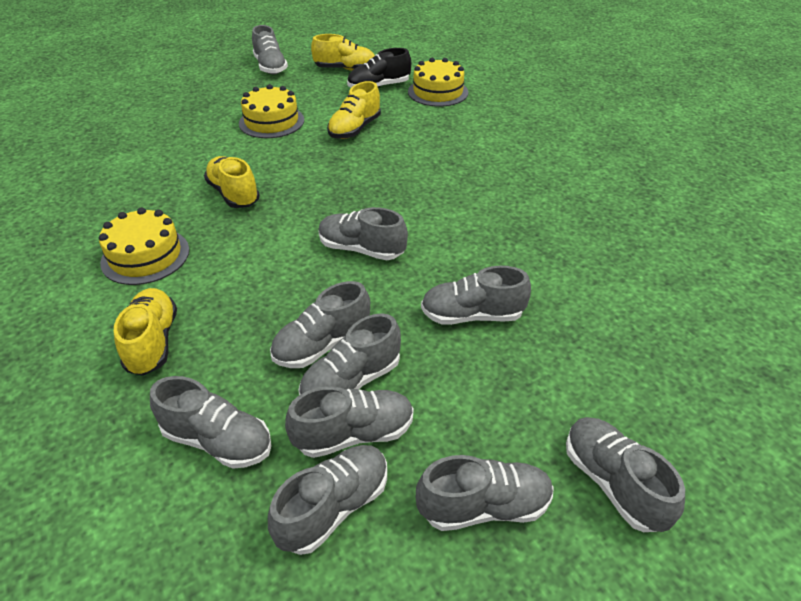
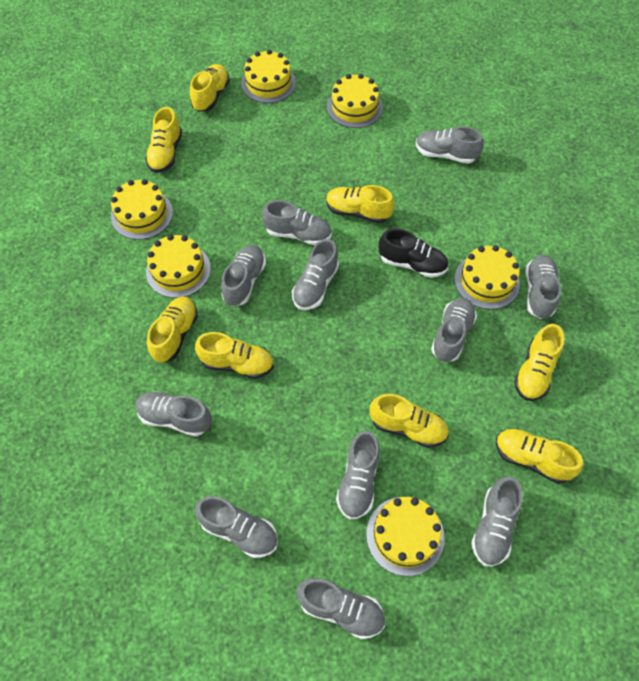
grey shoe: 10 -> 11
yellow cake: 3 -> 6
yellow shoe: 4 -> 8

